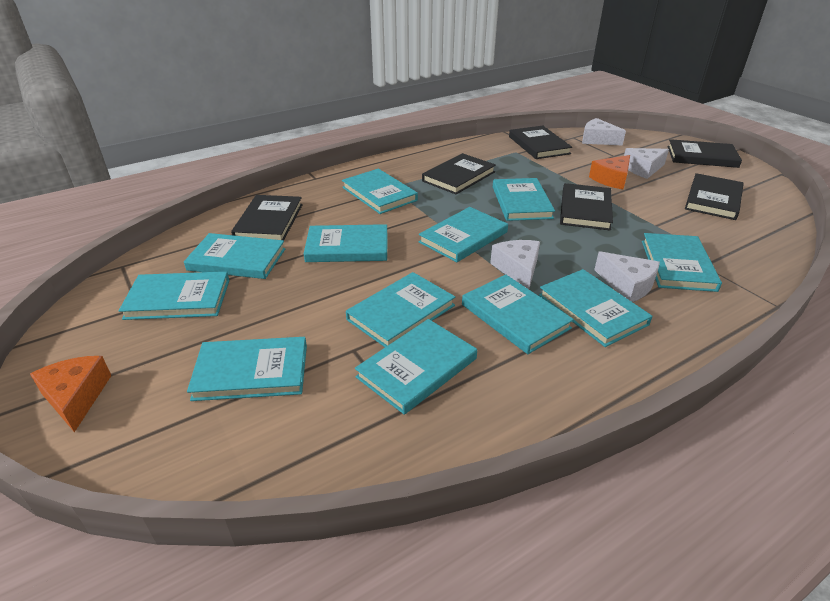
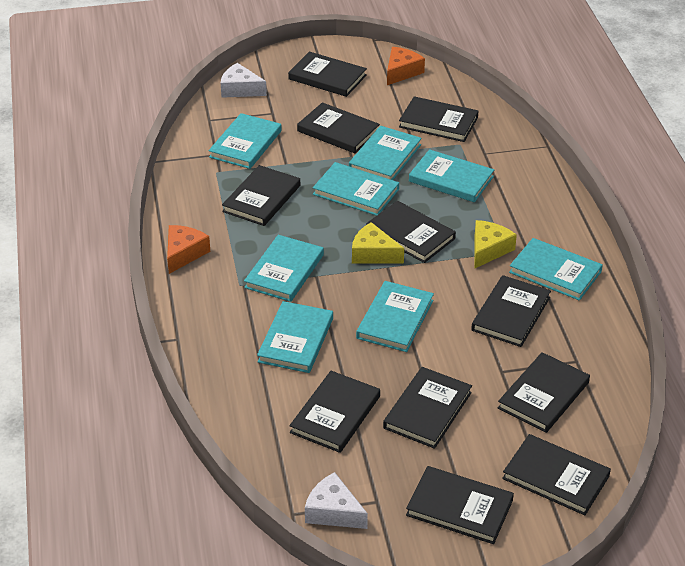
black book: 6 -> 11
turquoise book: 12 -> 8
white cheese: 4 -> 2
yellow cheese: 0 -> 2

